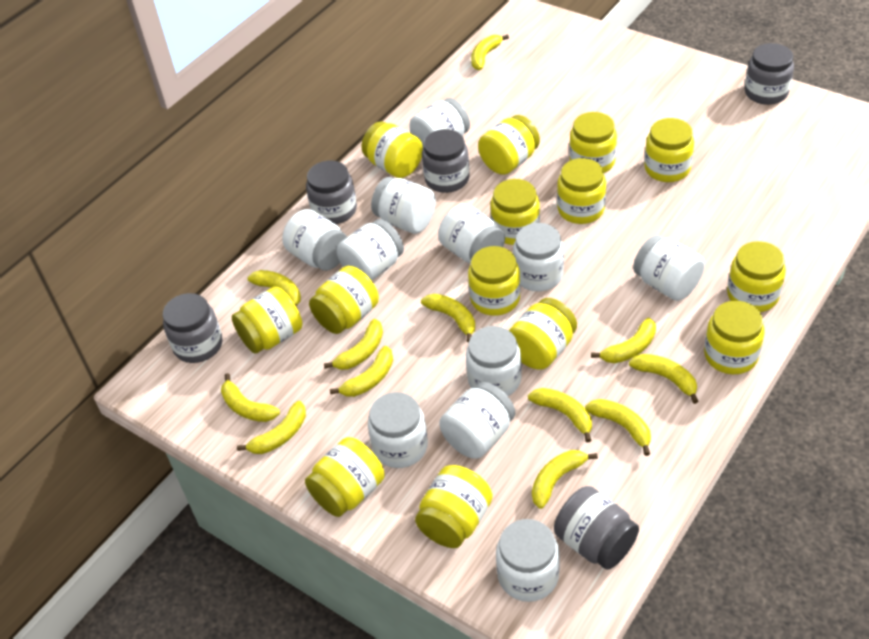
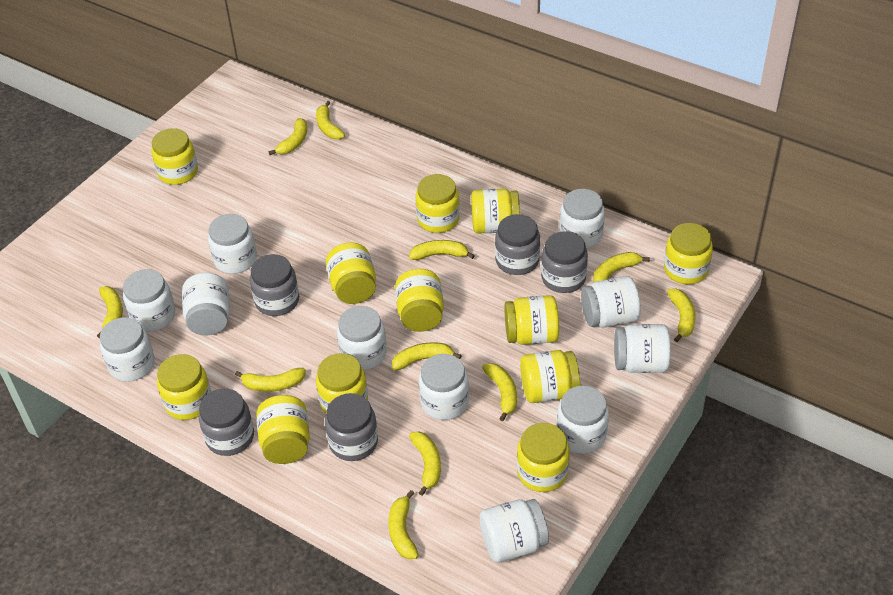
yellow banana: 12 -> 11
yellow jar: 14 -> 12

